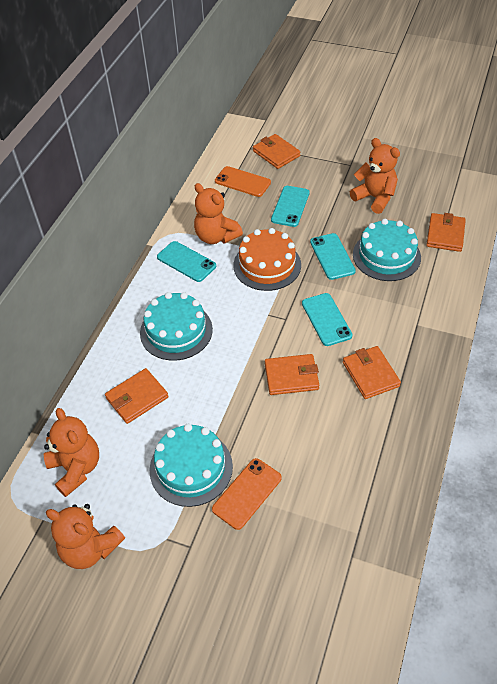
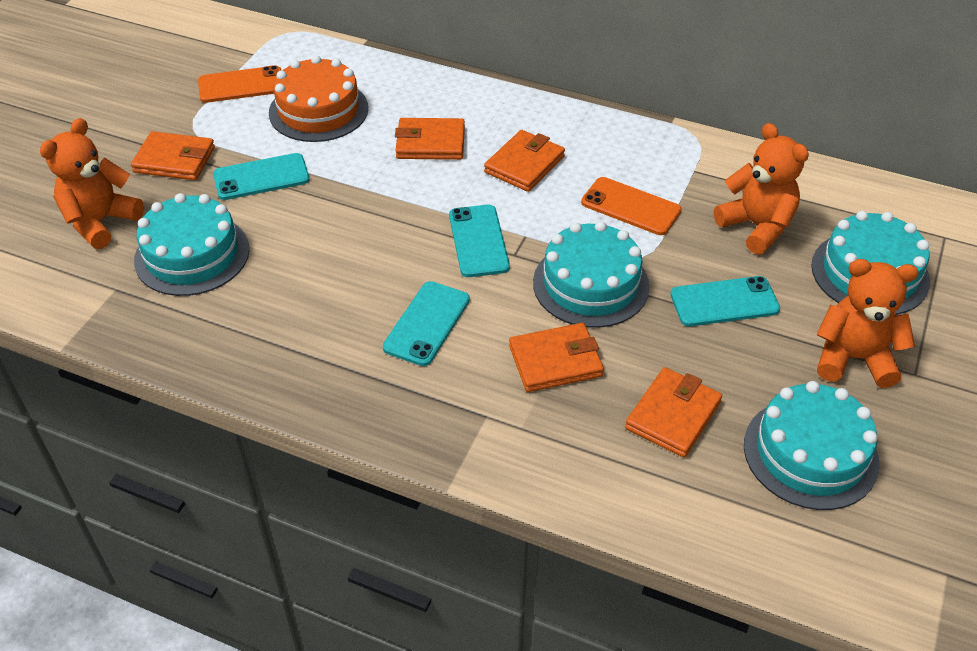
orange teddy bear: 4 -> 3
turquoise cake: 3 -> 4

